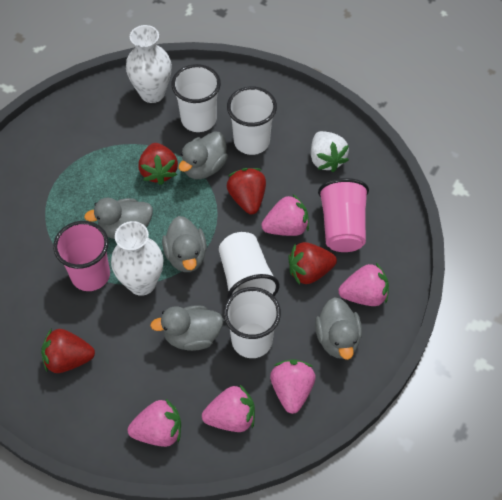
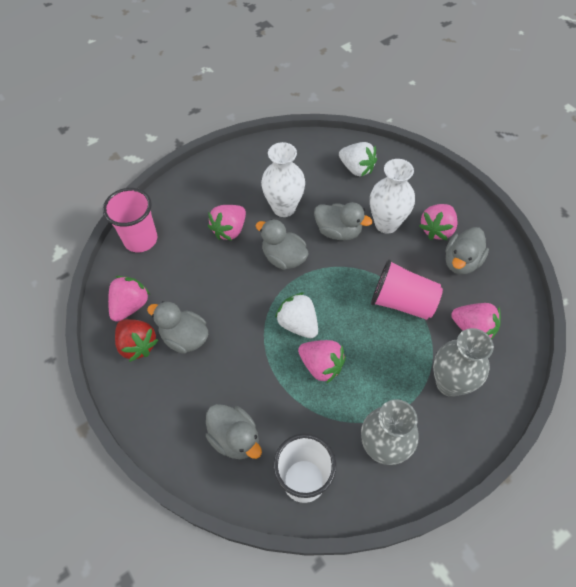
grey vase: 0 -> 2
red strawberry: 4 -> 1
white cup: 4 -> 1
white strawberry: 1 -> 2

